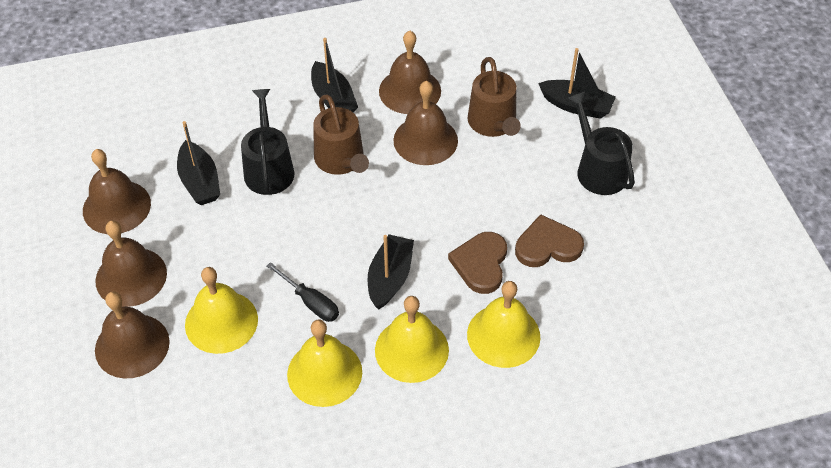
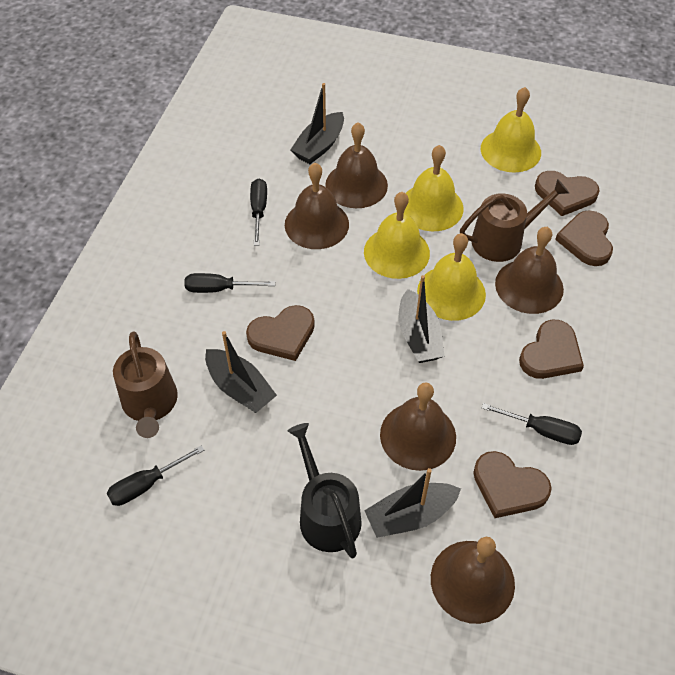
black screwdriver: 1 -> 4
black watering can: 2 -> 1
brown heart: 2 -> 5

